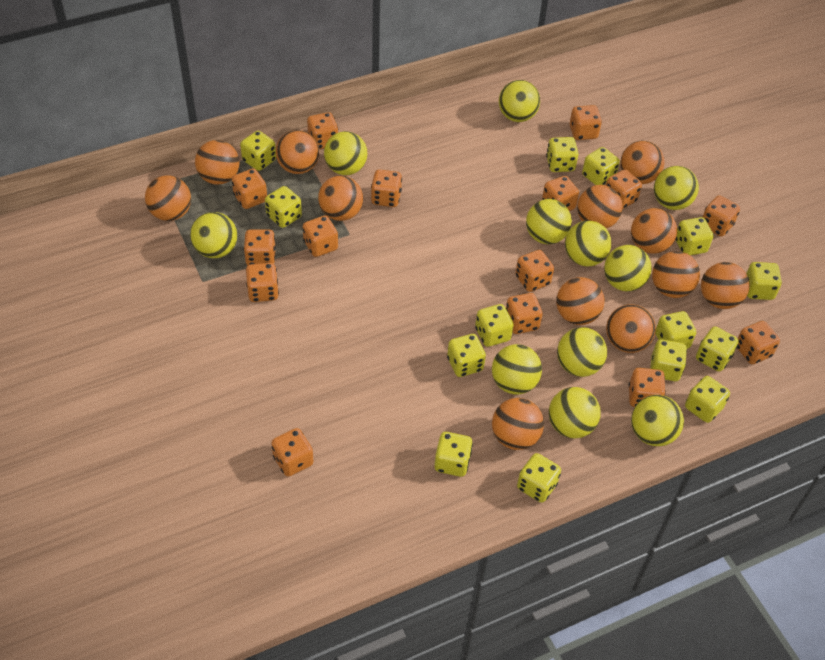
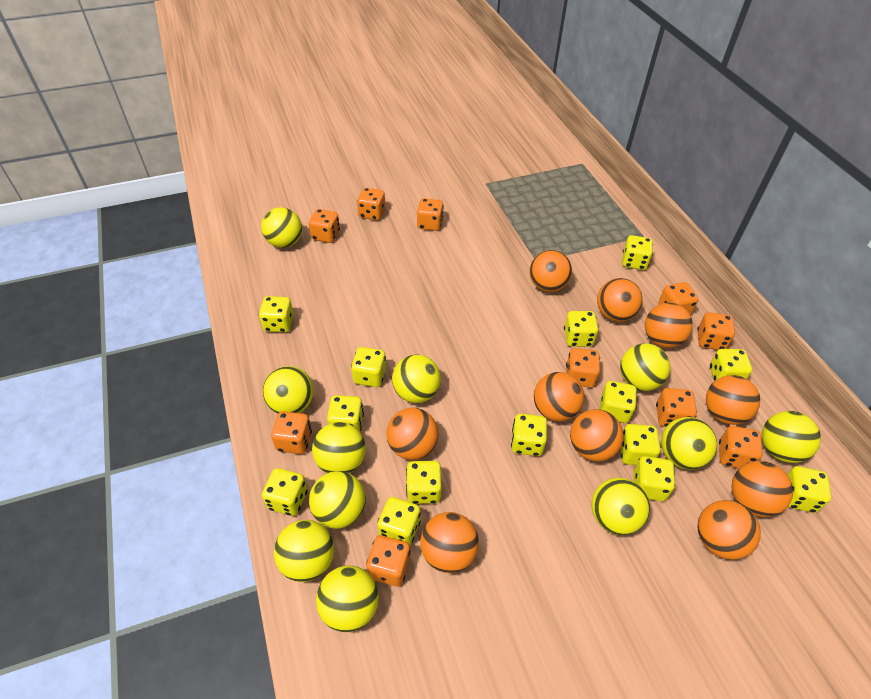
orange ball: 12 -> 10
orange dice: 15 -> 10

